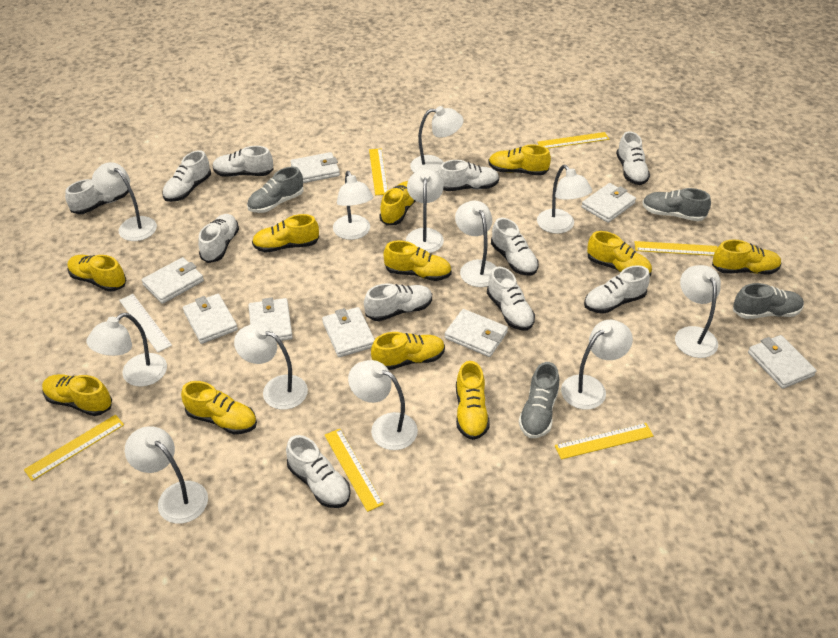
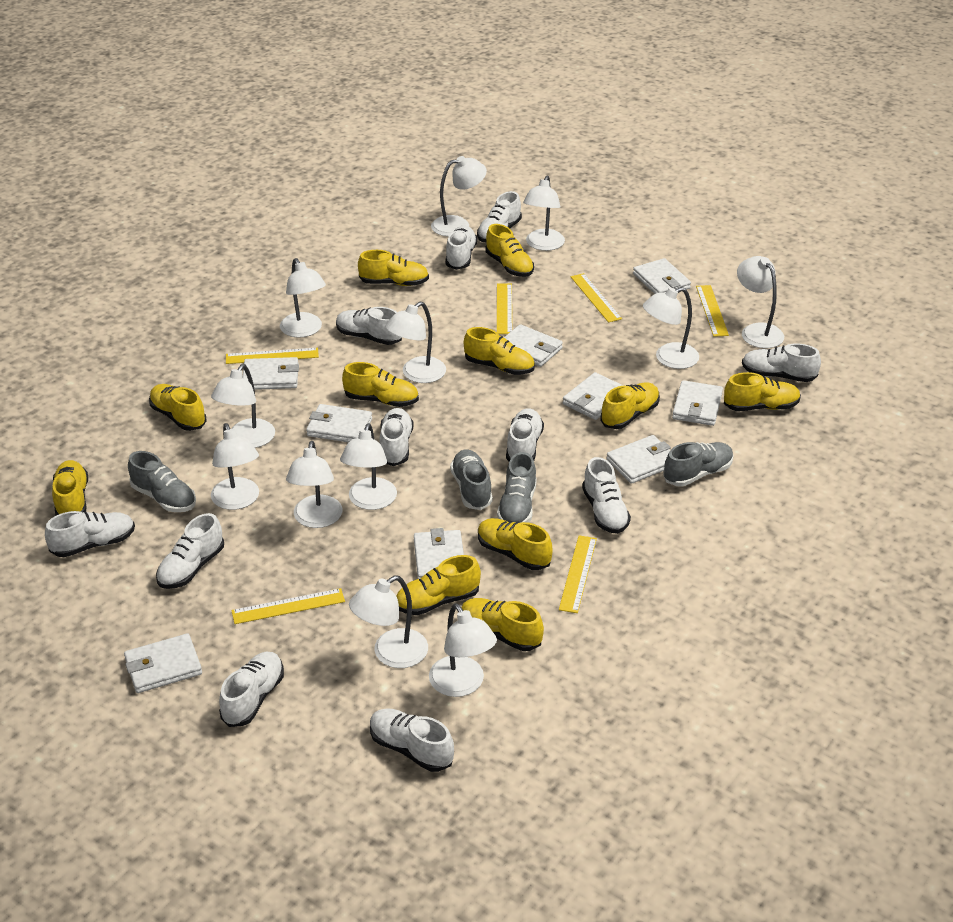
white ruler: 1 -> 0
white wallet: 8 -> 9

